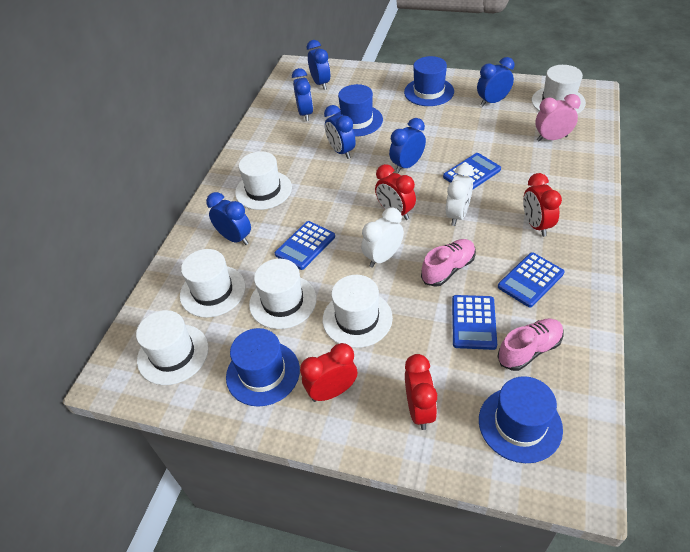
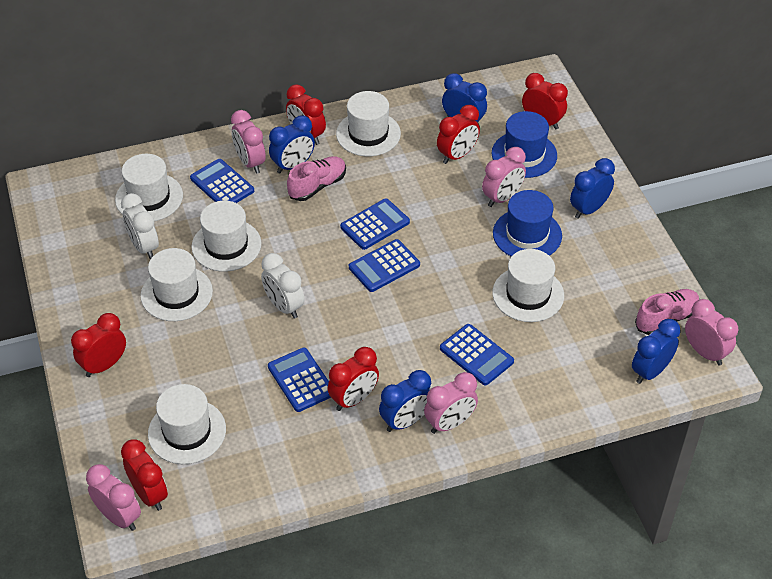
blue calculator: 4 -> 5
blue clock: 6 -> 5
blue hat: 4 -> 2
pink clock: 1 -> 5
red clock: 4 -> 6

